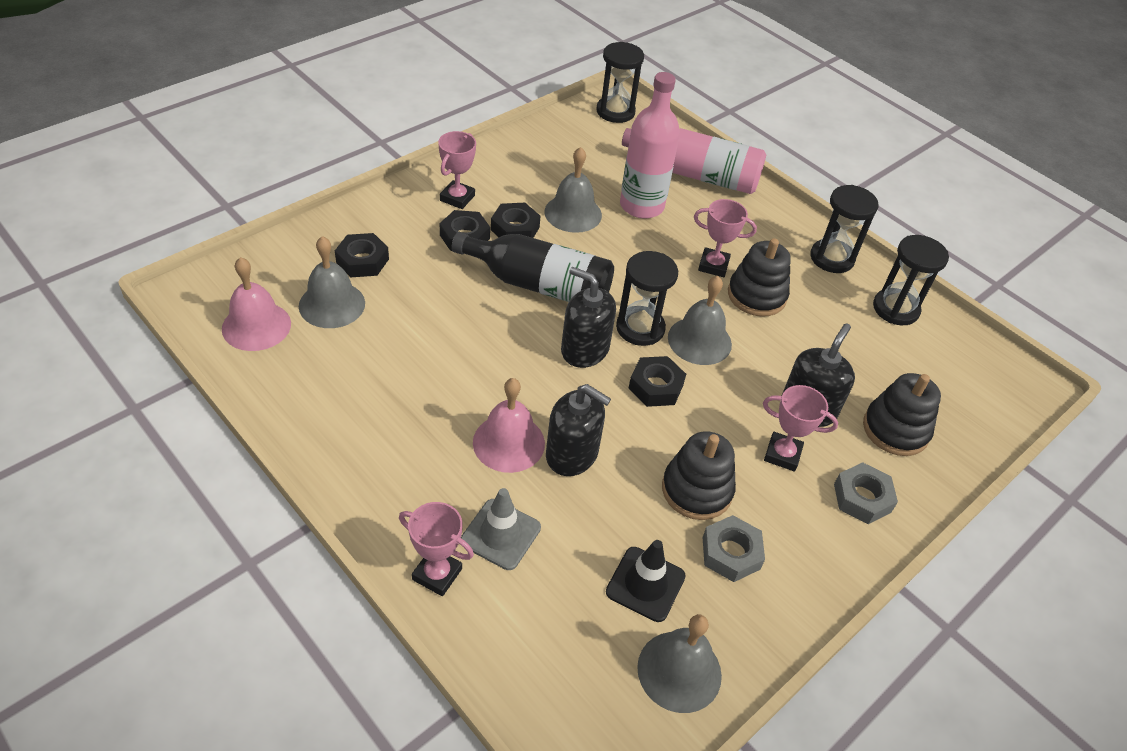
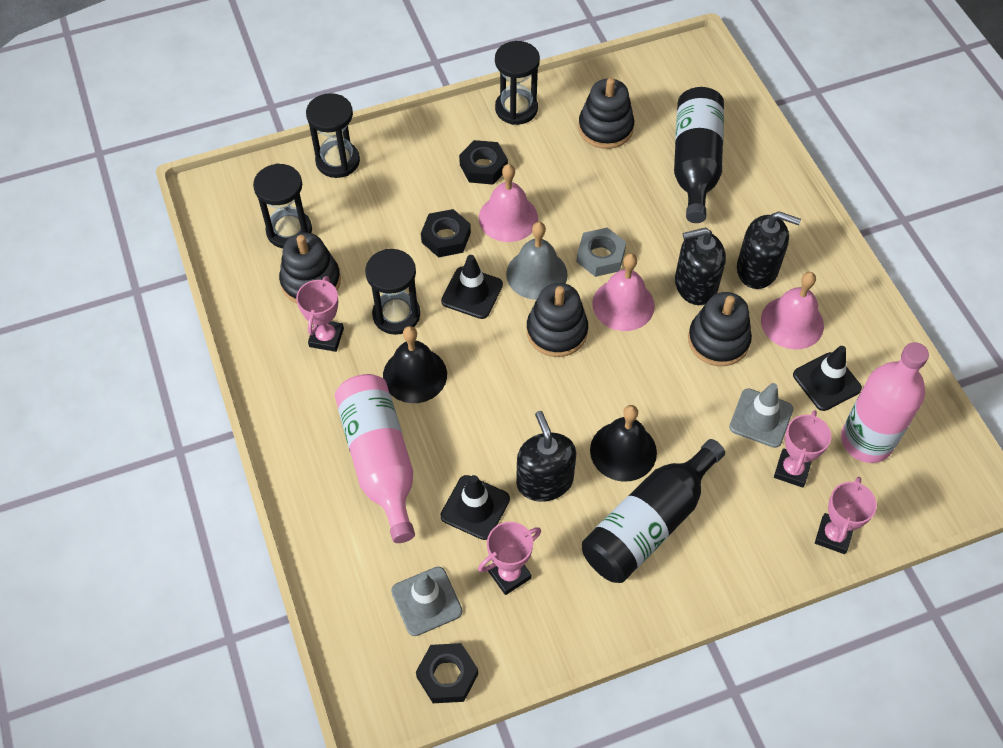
black bell: 0 -> 2
black bottle: 1 -> 2
black nut: 4 -> 3
black stacking toy: 3 -> 4
black traffic cone: 1 -> 3
grey bell: 4 -> 1
grey nut: 2 -> 1
grey traffic cone: 1 -> 2
pink bell: 2 -> 3

